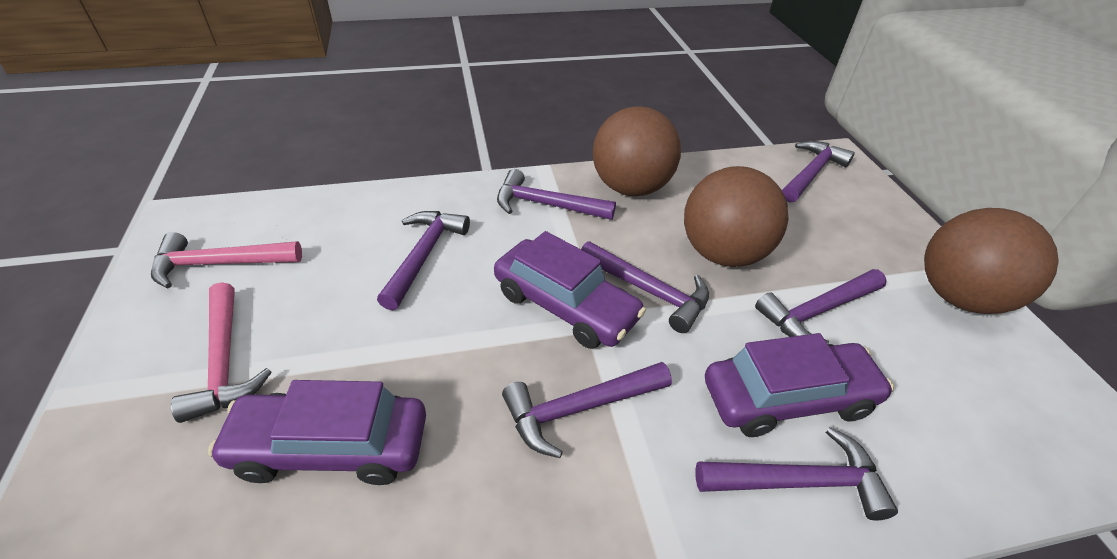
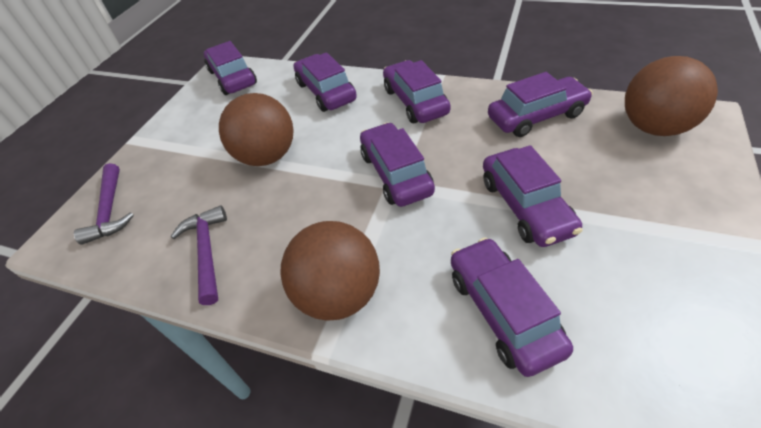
pink hammer: 2 -> 0
purple car: 3 -> 7
purple hammer: 7 -> 2

